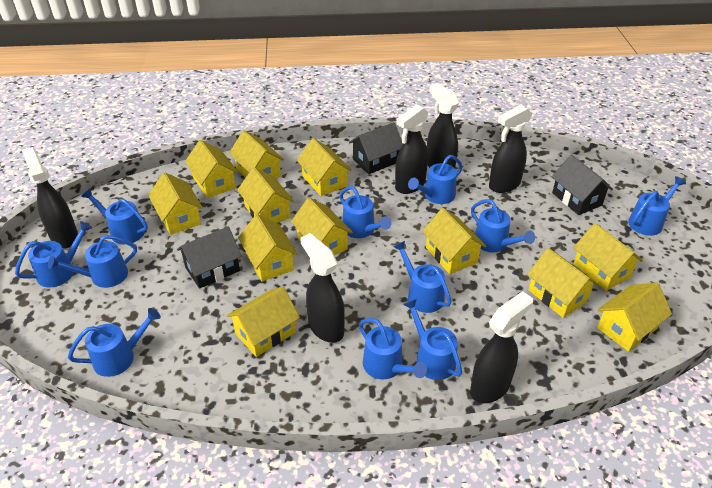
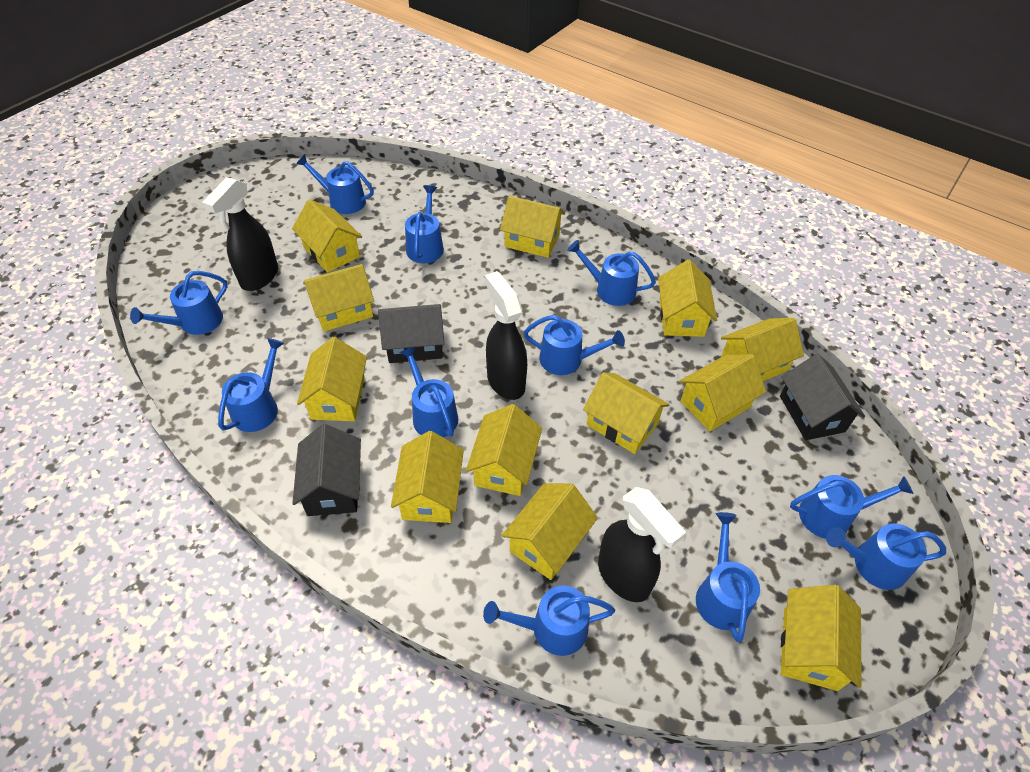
black spray bottle: 6 -> 3

